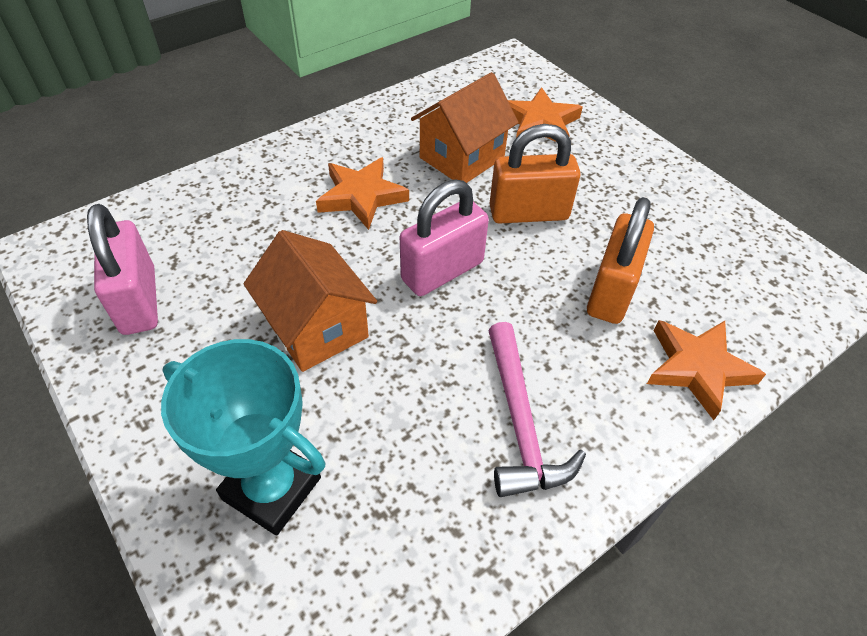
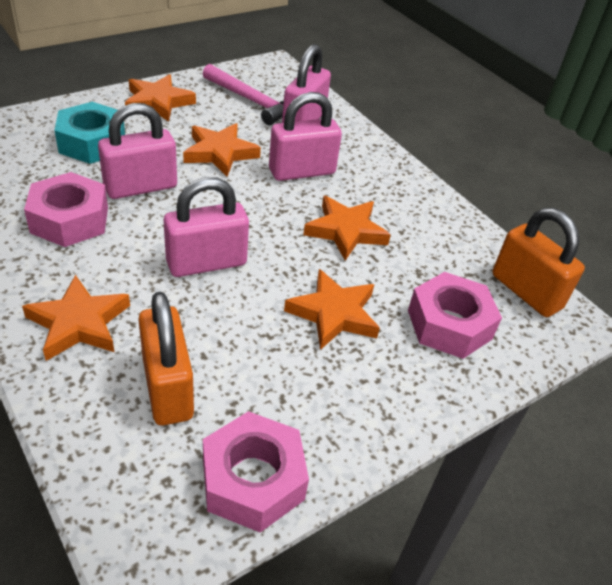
orange house: 2 -> 0
orange star: 3 -> 5
pink nut: 0 -> 3
pink padlock: 2 -> 4
turquoise nut: 0 -> 1
turquoise trophy: 1 -> 0

